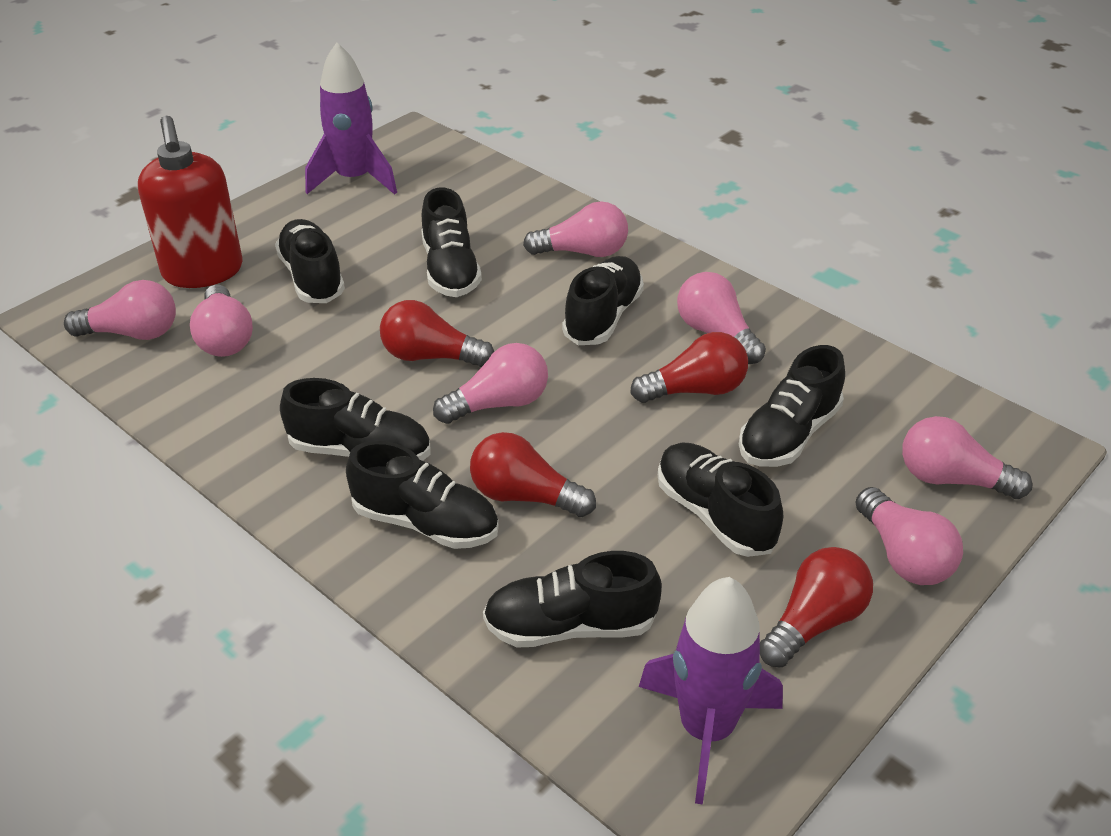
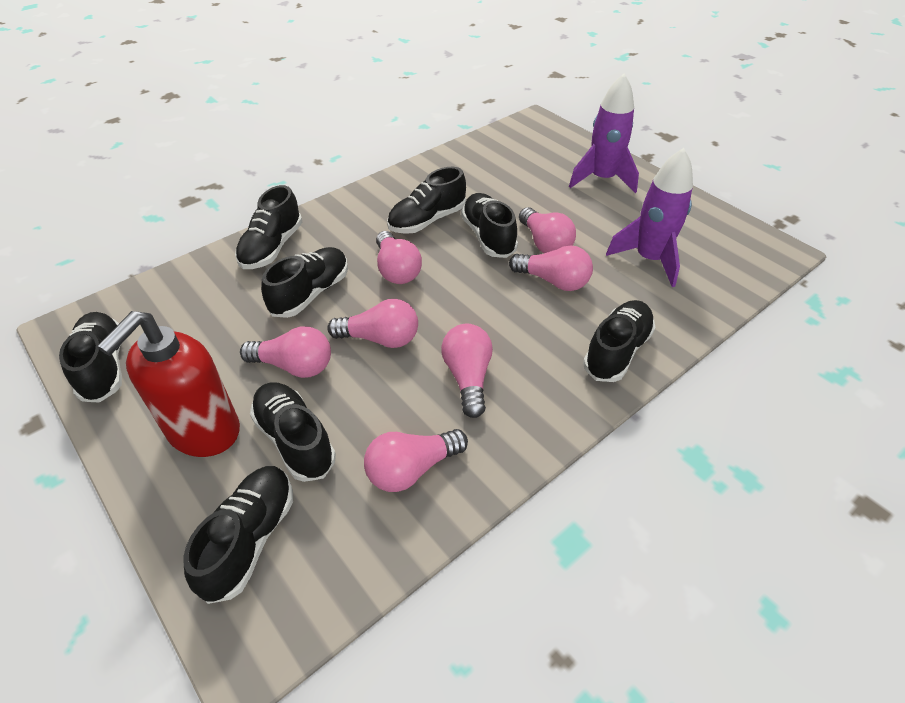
red light bulb: 4 -> 0

